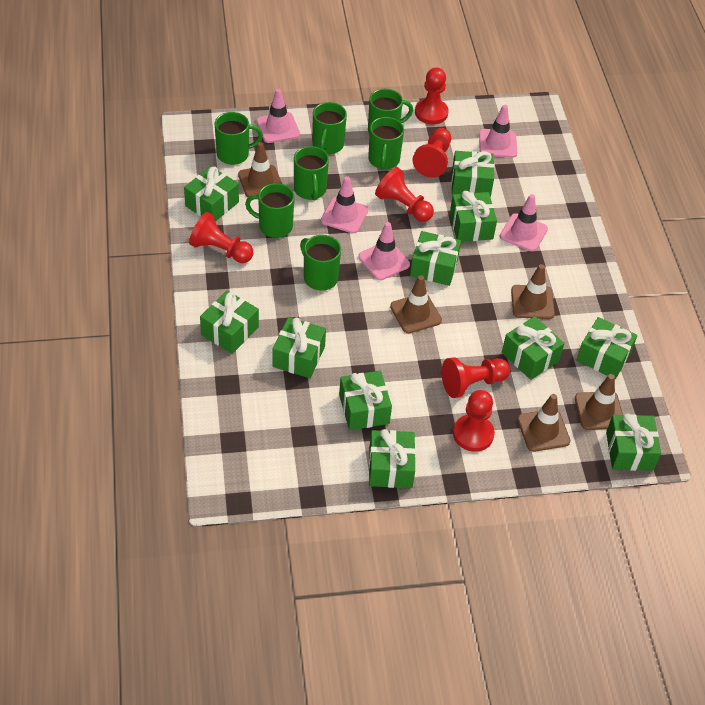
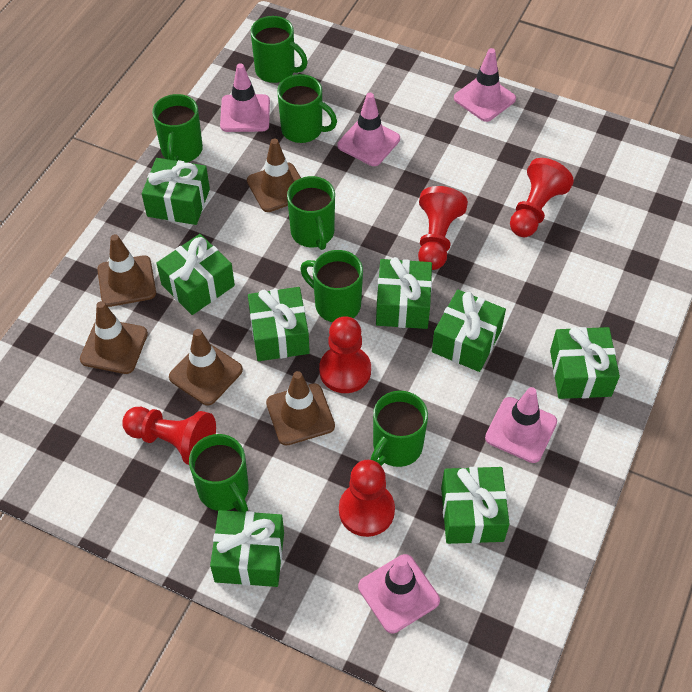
green gift: 11 -> 8
red pawn: 6 -> 5

